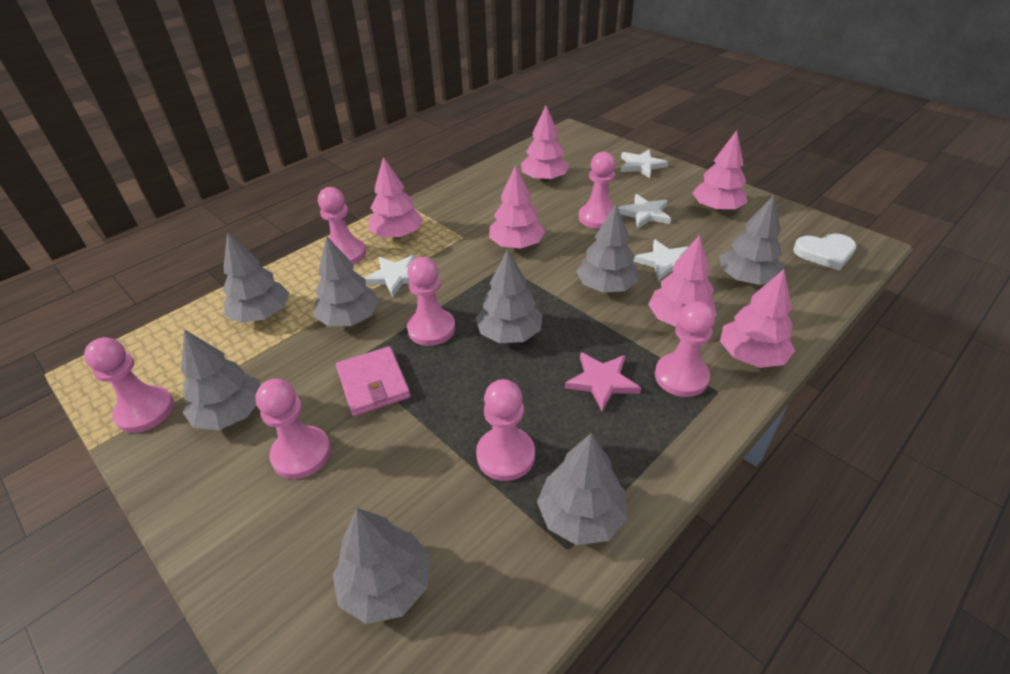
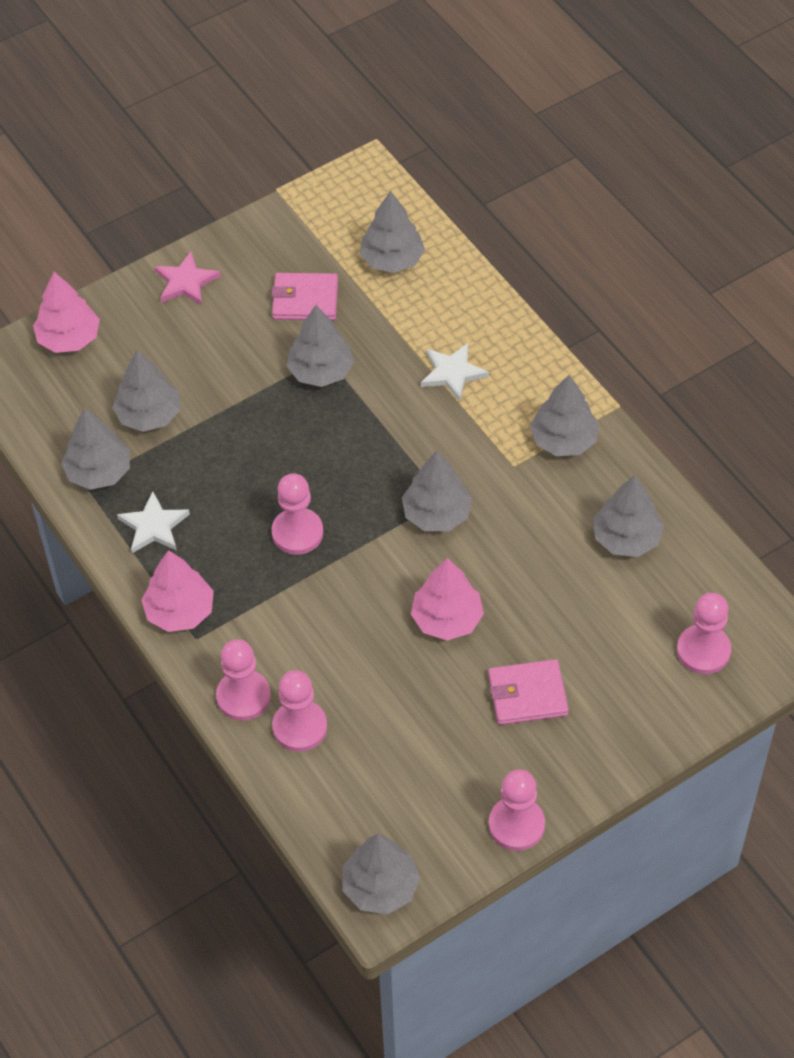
pink pawn: 7 -> 5
pink tree: 6 -> 3
pink wallet: 1 -> 2
white heart: 1 -> 0
white star: 4 -> 2

